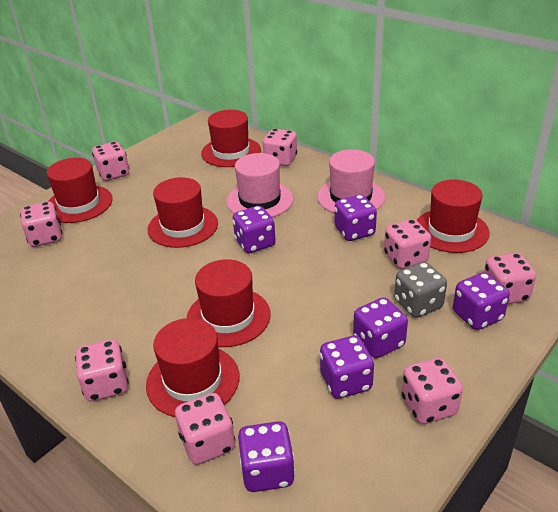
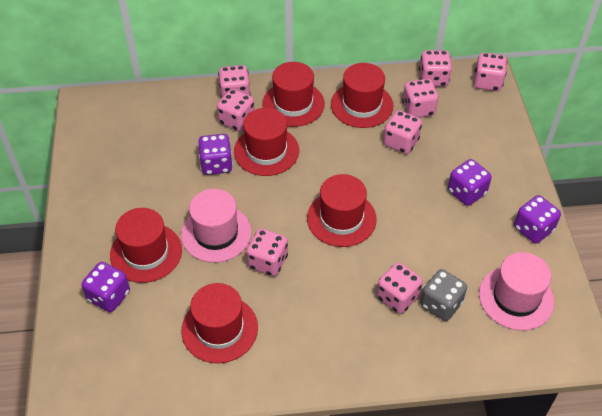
purple dice: 6 -> 4

